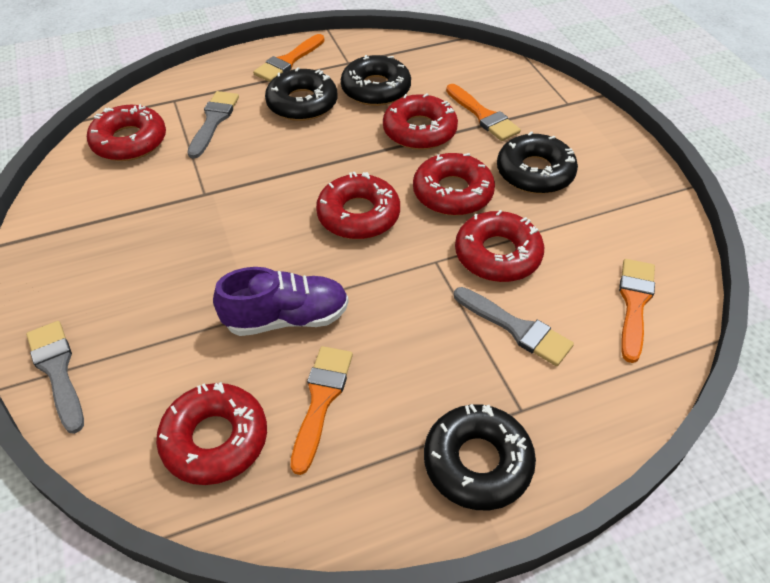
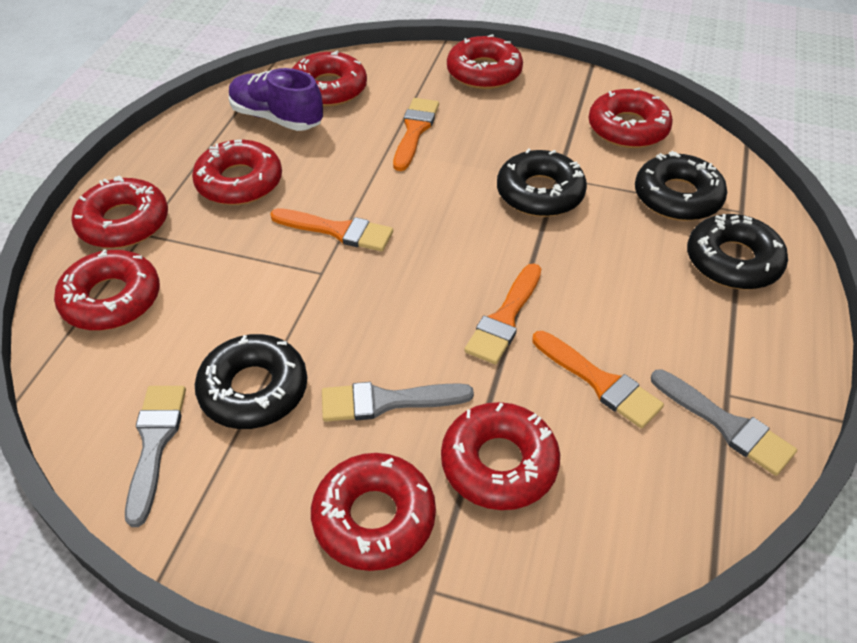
red donut: 6 -> 8

